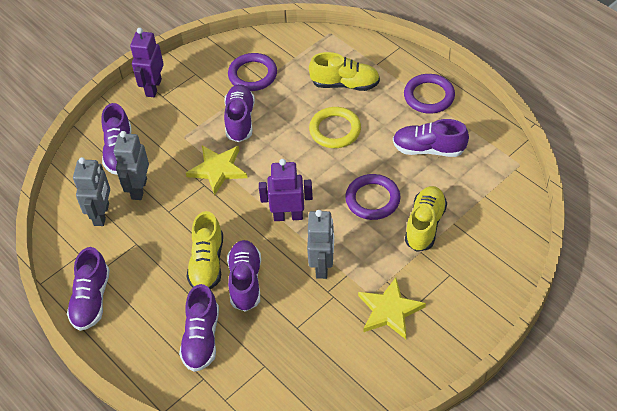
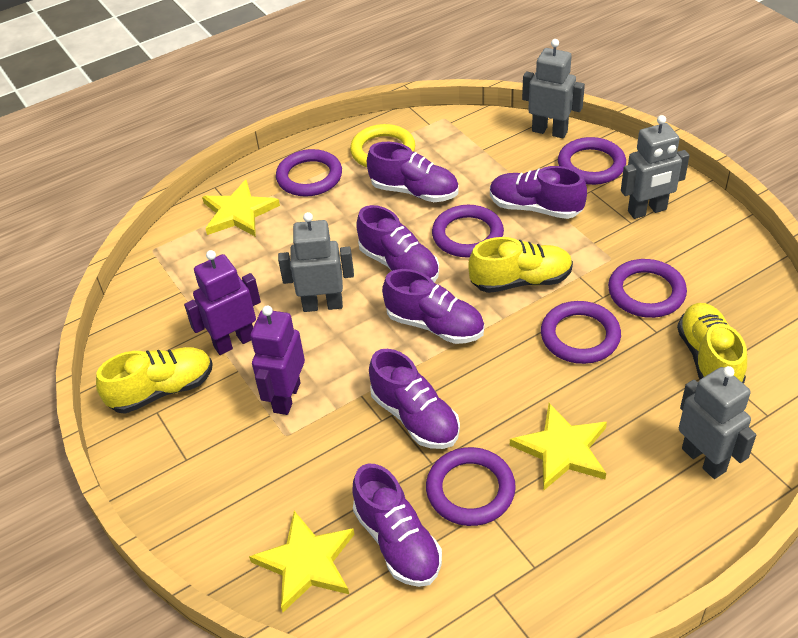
grey robot: 3 -> 4
purple ring: 3 -> 6
yellow star: 2 -> 3

